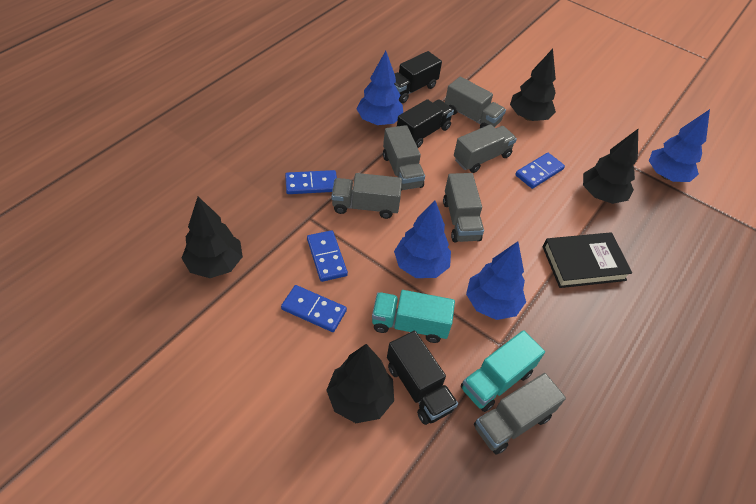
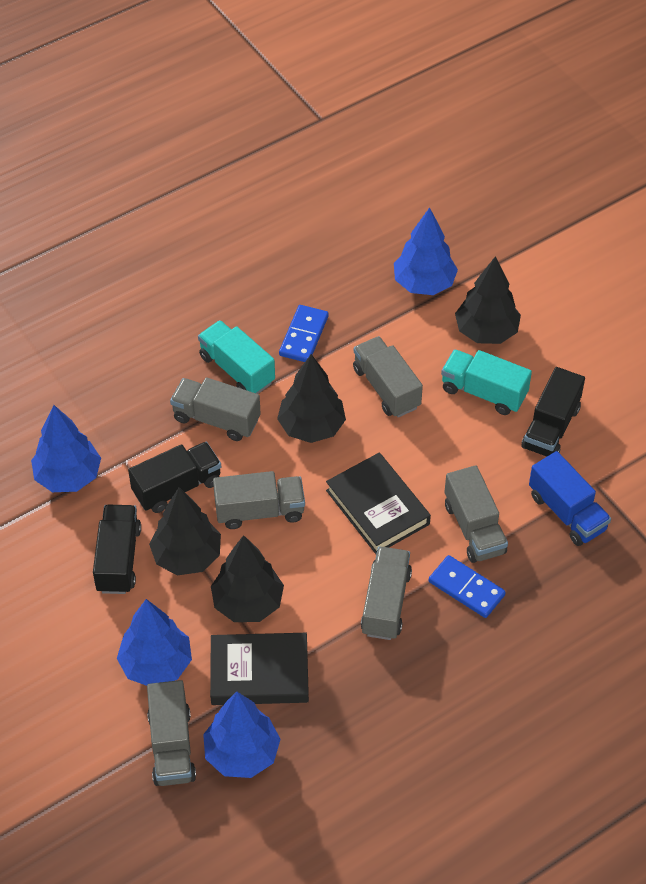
black book: 1 -> 2
blue domino: 4 -> 2
blue truck: 0 -> 1

